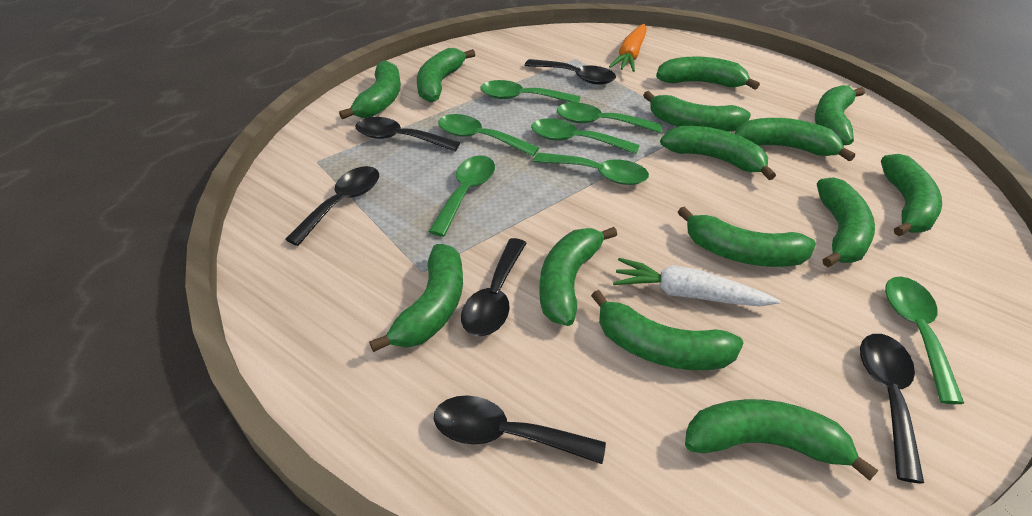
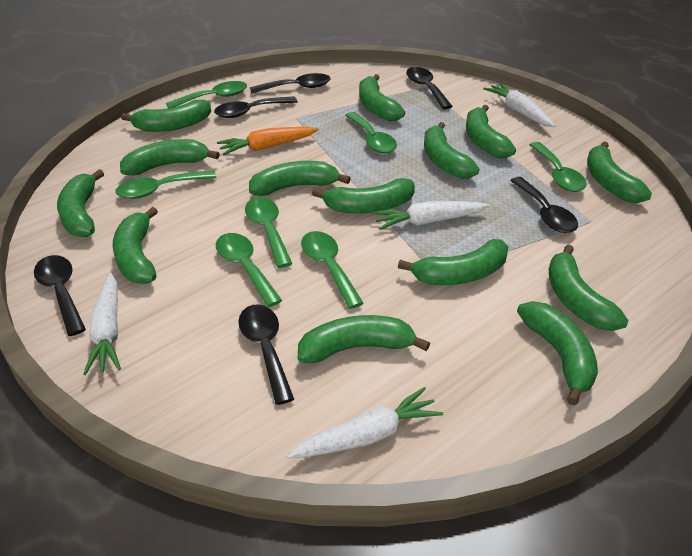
white carrot: 1 -> 4

